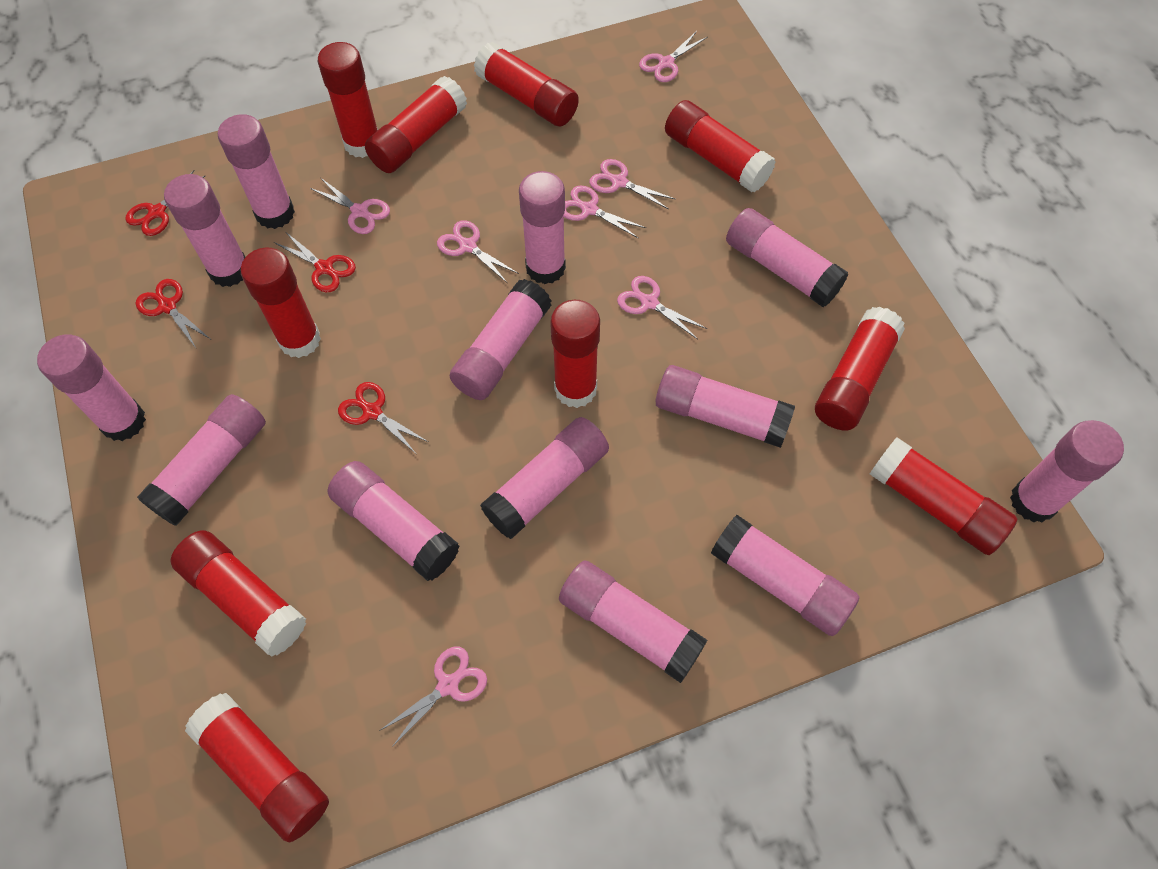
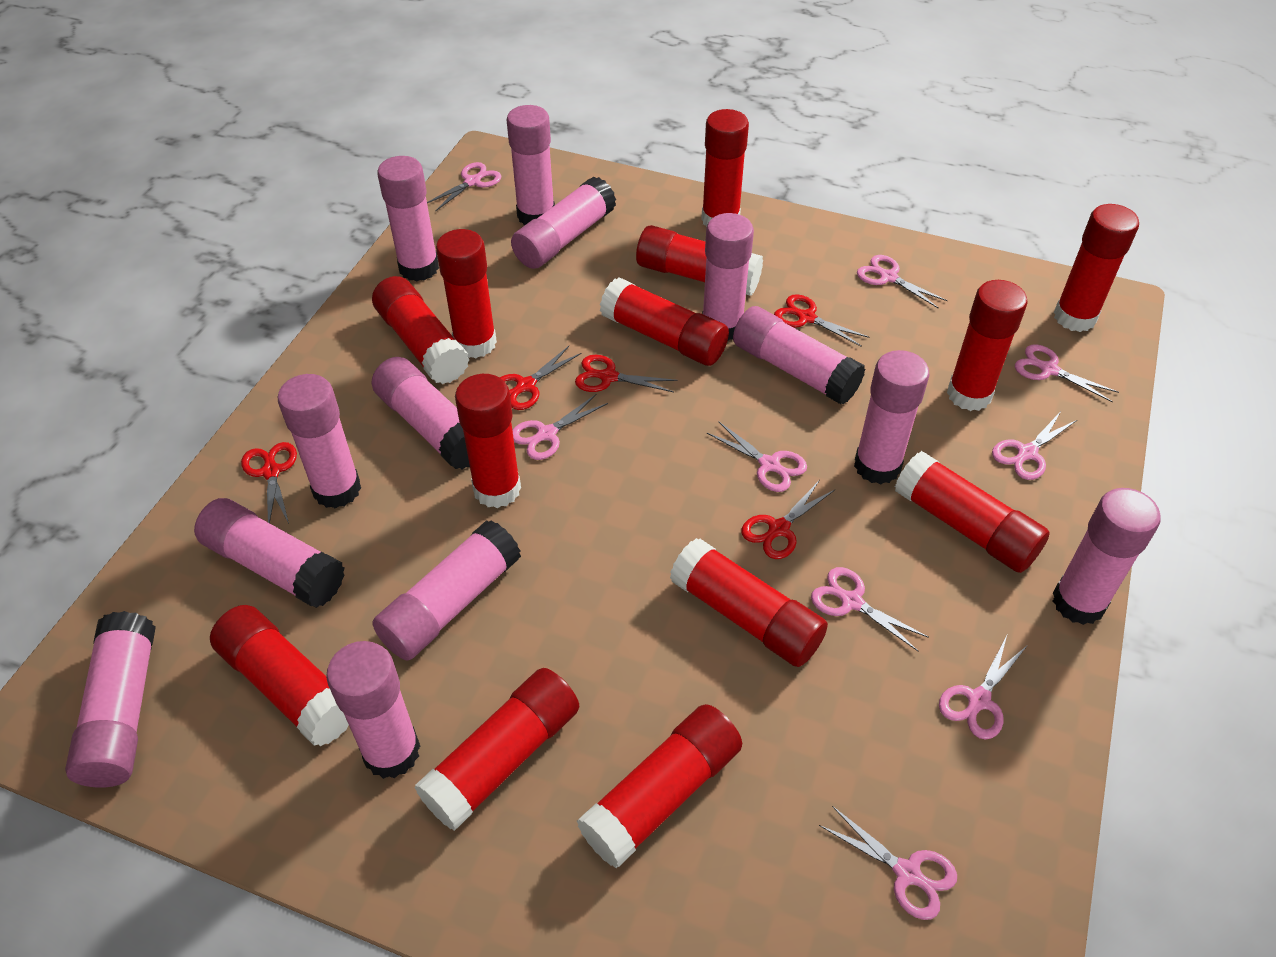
pink scissors: 7 -> 9
red glue stick: 10 -> 13
red scissors: 4 -> 5

